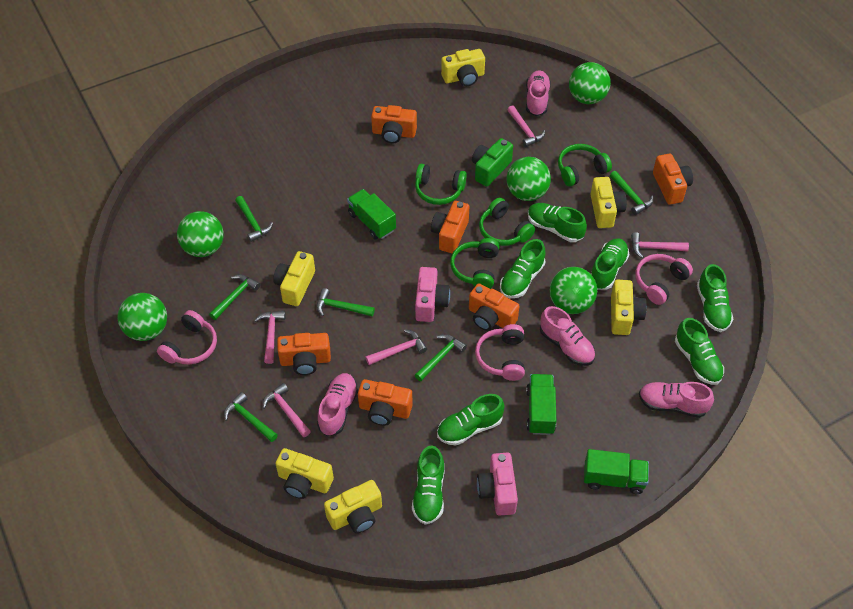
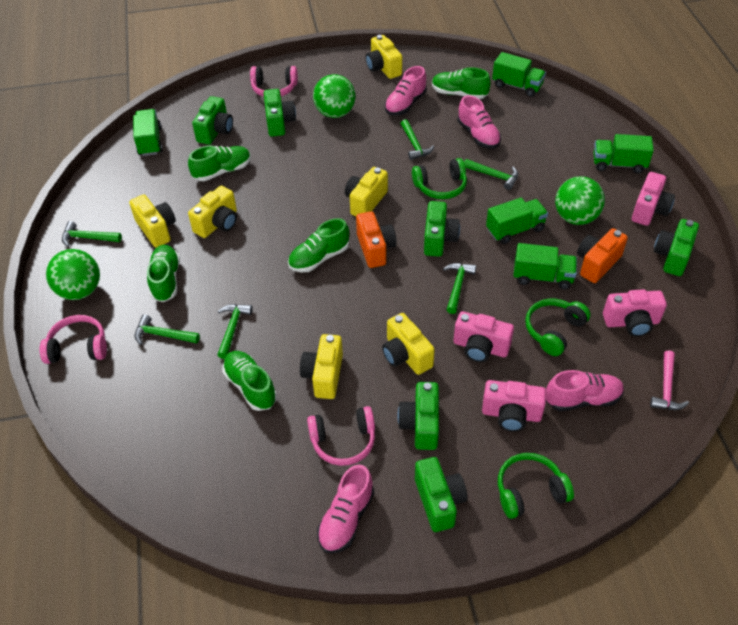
green ball: 5 -> 3
green camera: 1 -> 6
green headphones: 4 -> 3
green shoe: 7 -> 5
green truck: 3 -> 5
orange camera: 6 -> 2
pink camera: 2 -> 4
pink hammer: 5 -> 1

